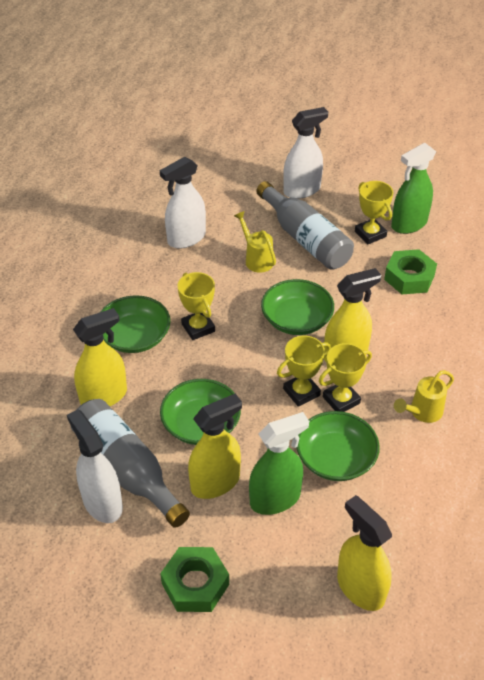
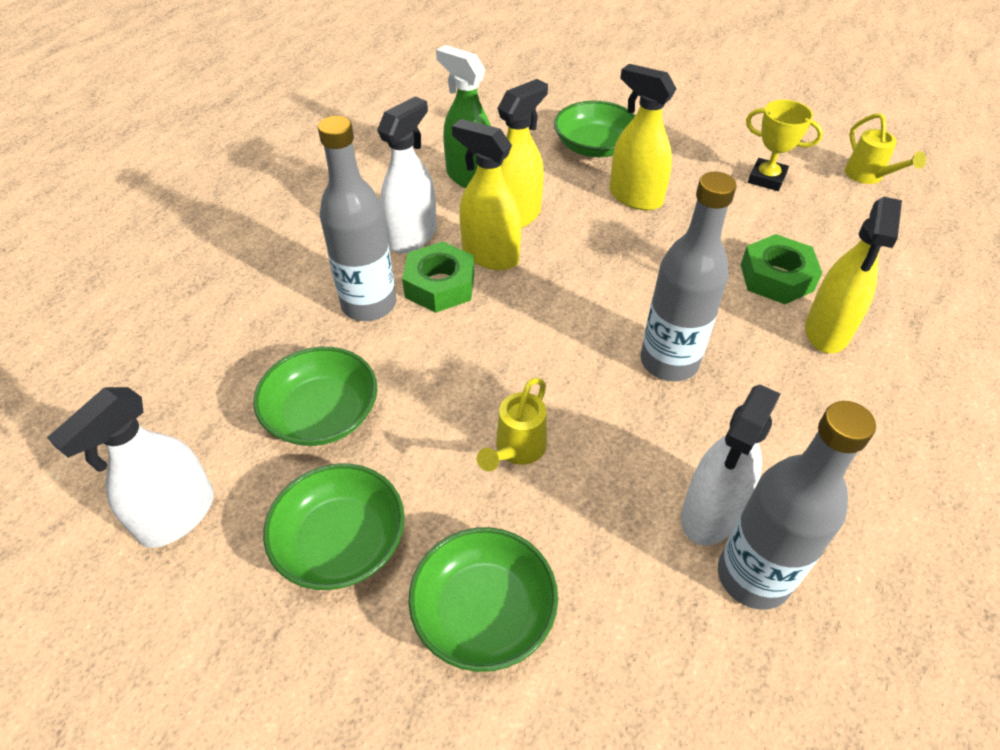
green spray bottle: 2 -> 1
grey bottle: 2 -> 3
yellow trophy: 4 -> 1

